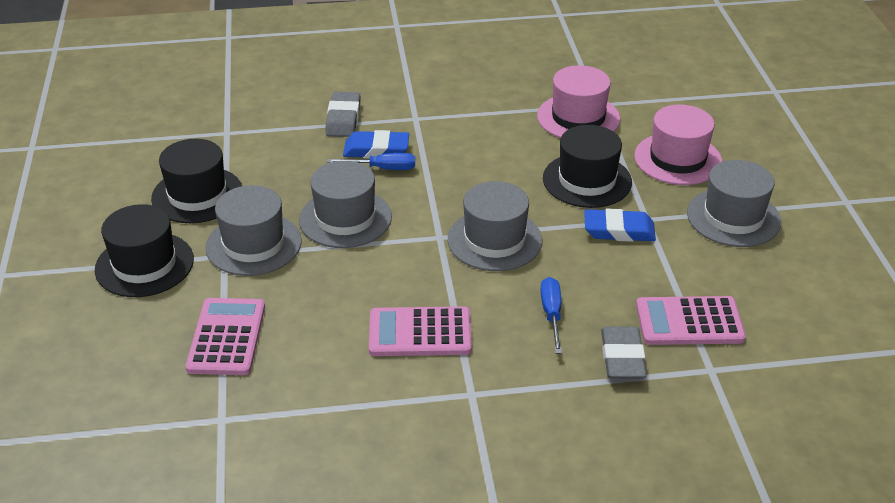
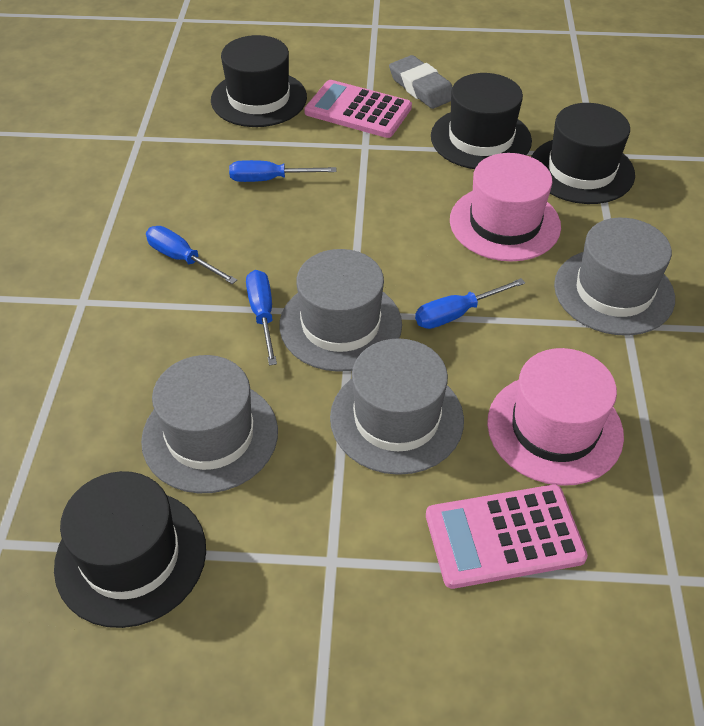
black hat: 3 -> 4
blue eraser: 2 -> 0
blue screwdriver: 2 -> 4
grey eraser: 2 -> 1
pink calculator: 3 -> 2

